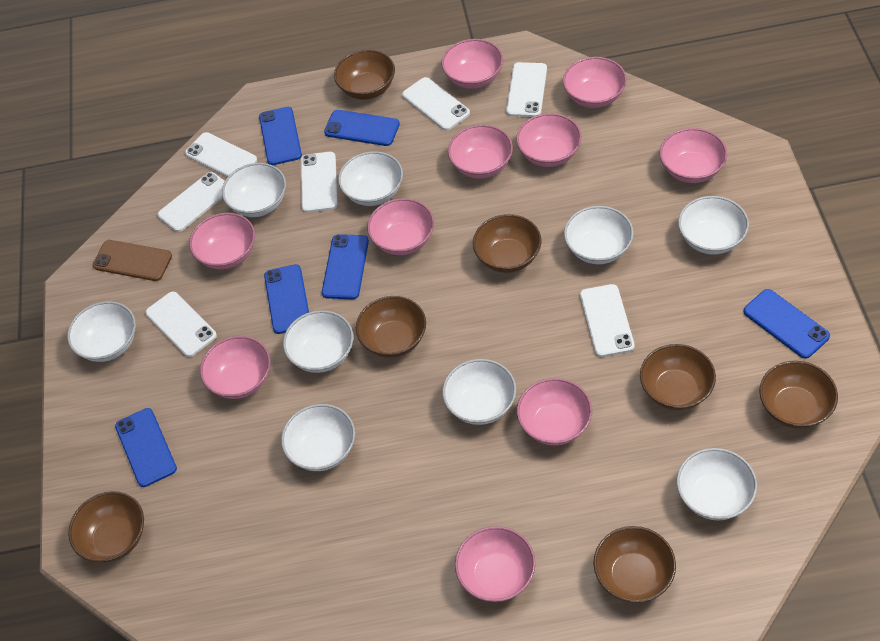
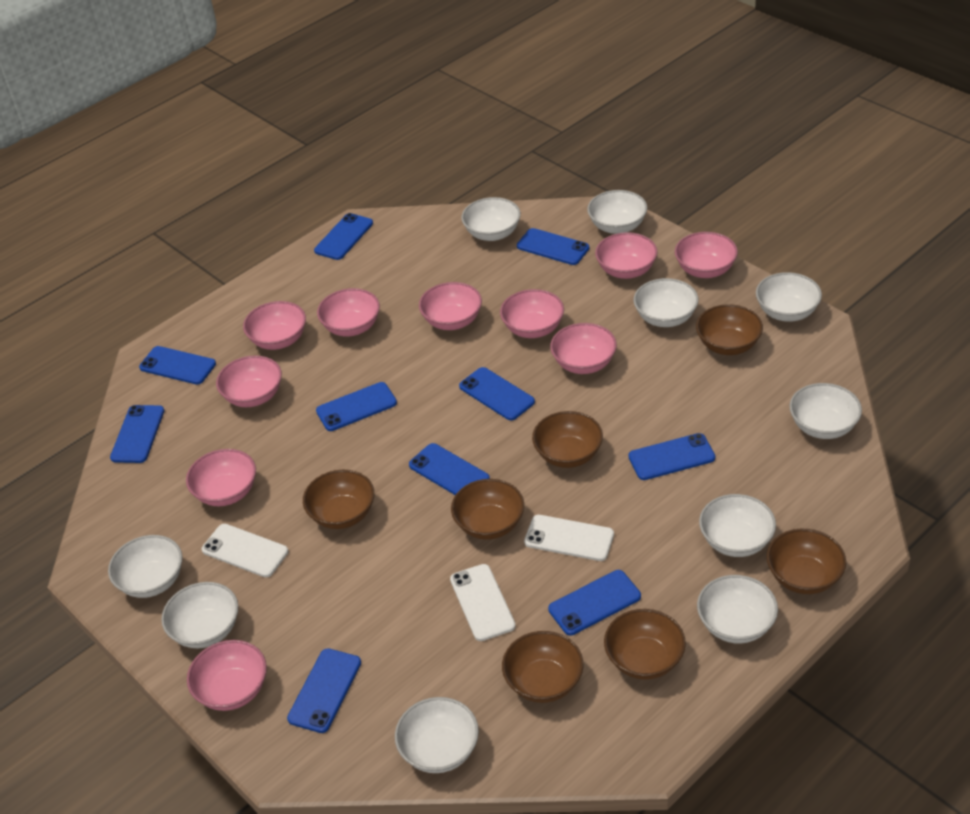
blue phone: 6 -> 10
brown phone: 1 -> 0
white bowl: 9 -> 10
white phone: 7 -> 3

